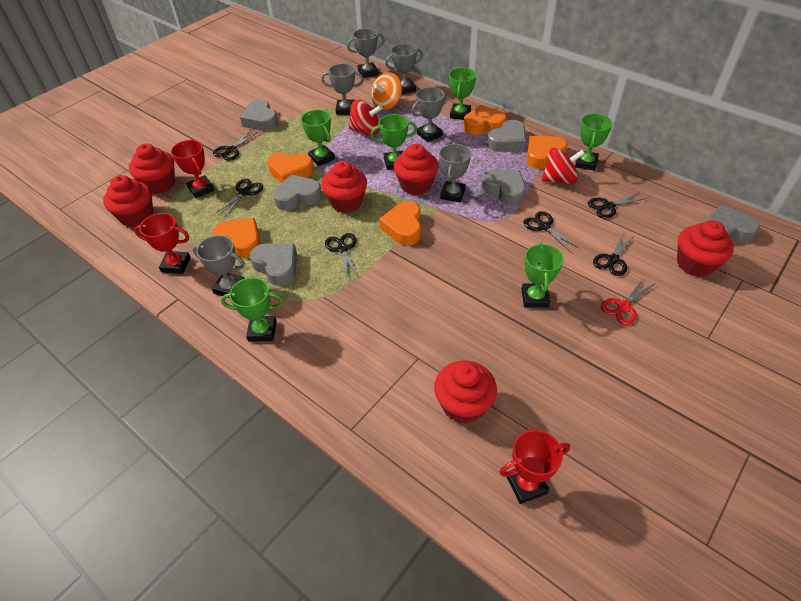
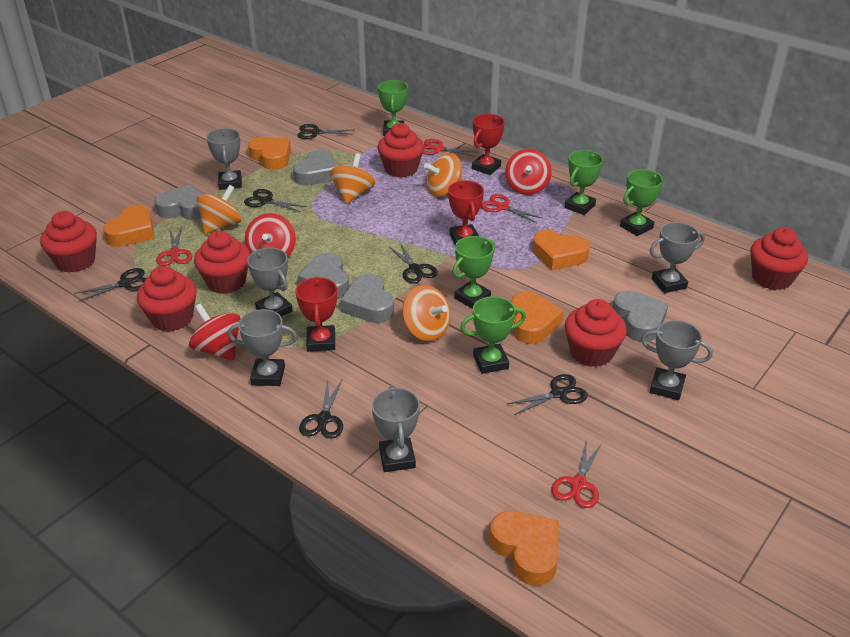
green trophy: 6 -> 5
grey heart: 6 -> 5
orange spinning top: 1 -> 4
red scissors: 1 -> 4
red spinning top: 2 -> 3

